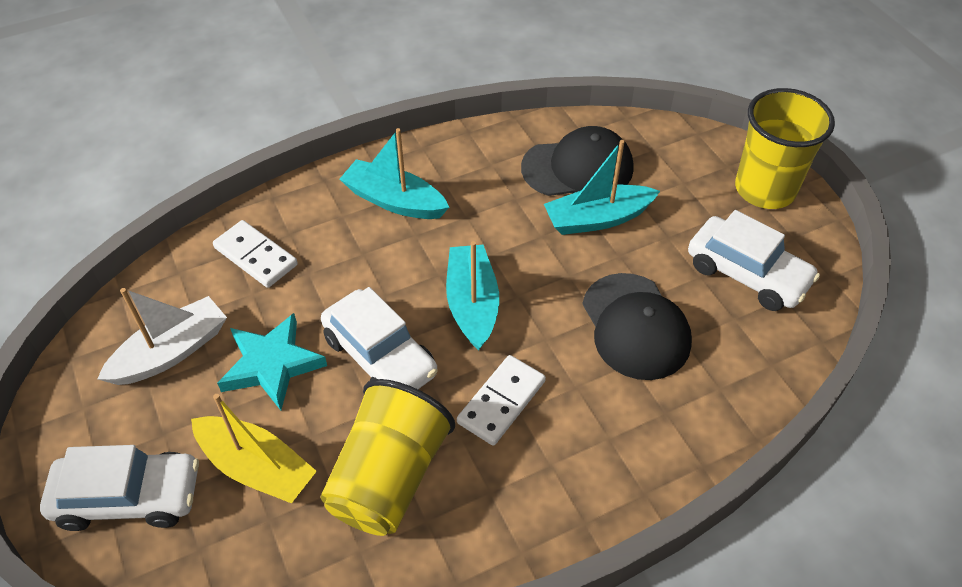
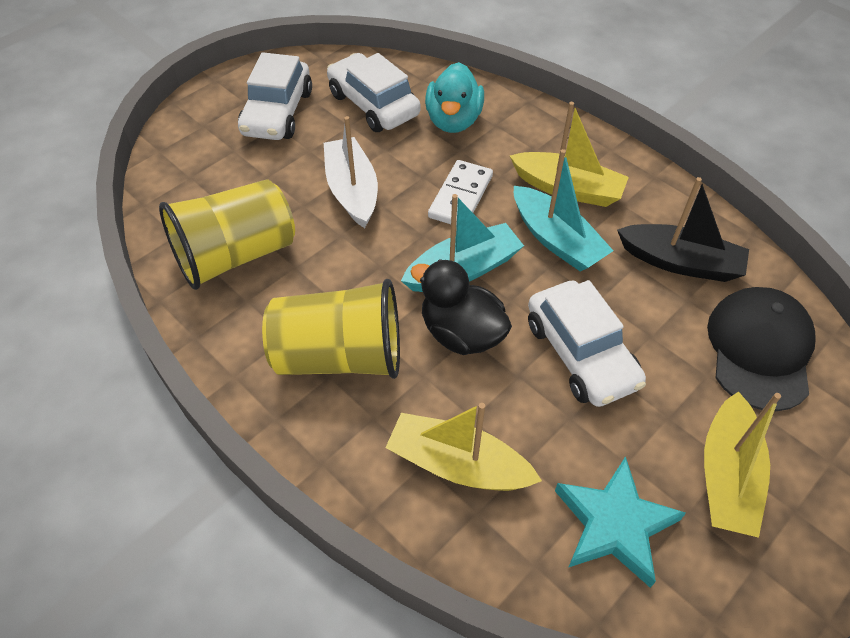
black boat: 0 -> 1
black cap: 2 -> 1
black duck: 0 -> 1
turquoise boat: 3 -> 2
turquoise duck: 0 -> 1
white domino: 2 -> 1
yellow boat: 1 -> 3

